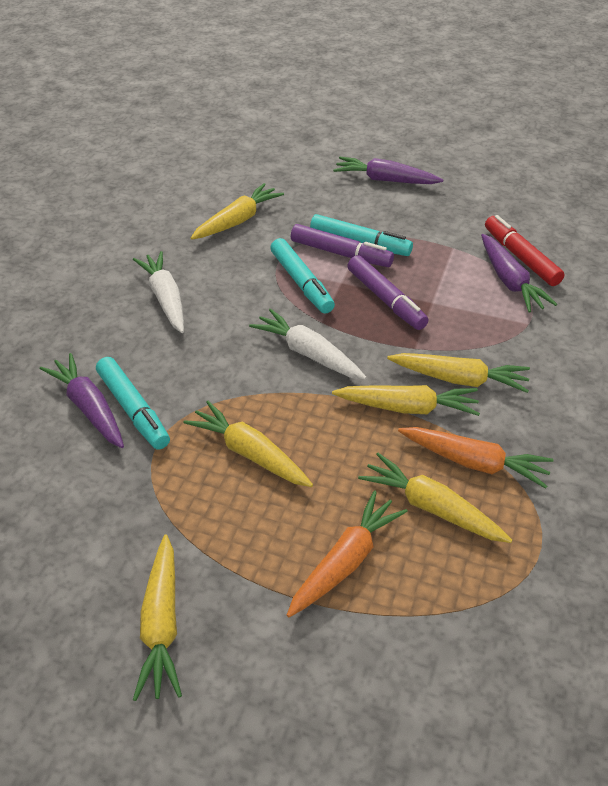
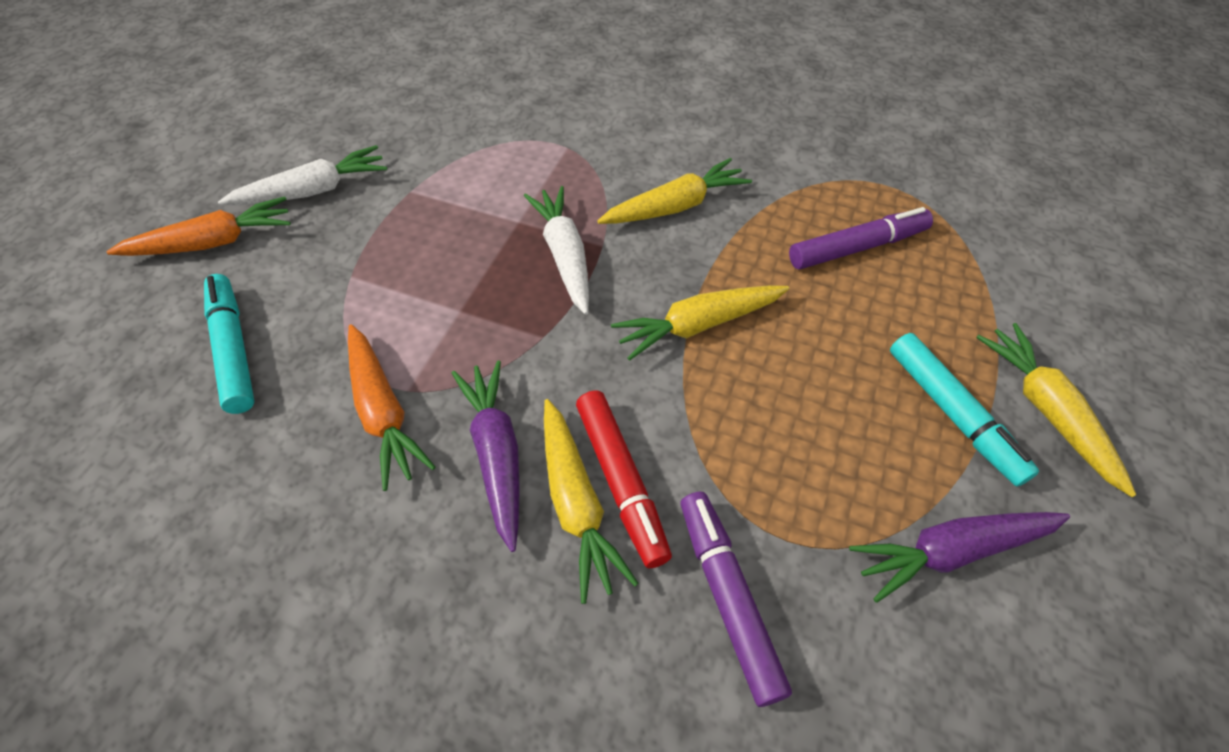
purple carrot: 3 -> 2
turquoise marker: 3 -> 2
yellow carrot: 6 -> 4

